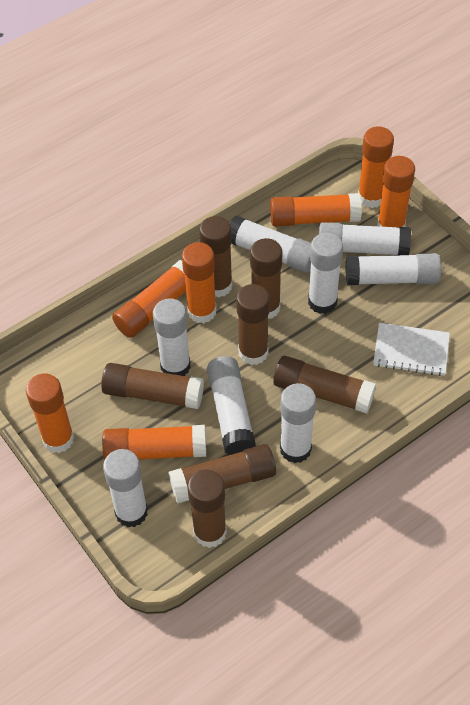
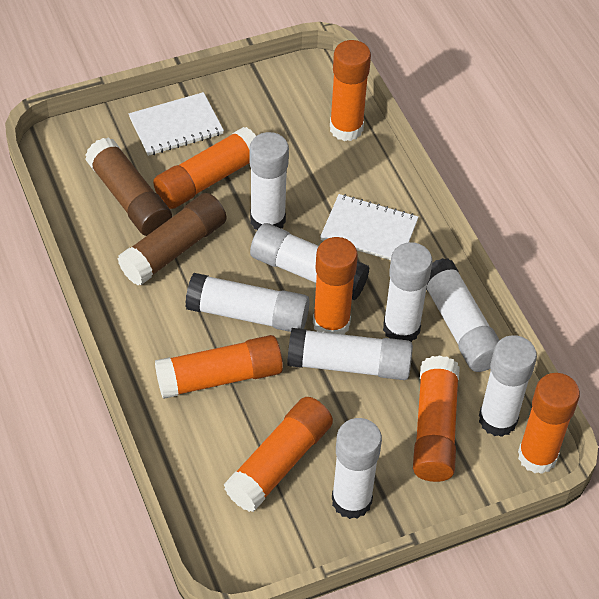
brown glue stick: 7 -> 2
white notebook: 1 -> 2

